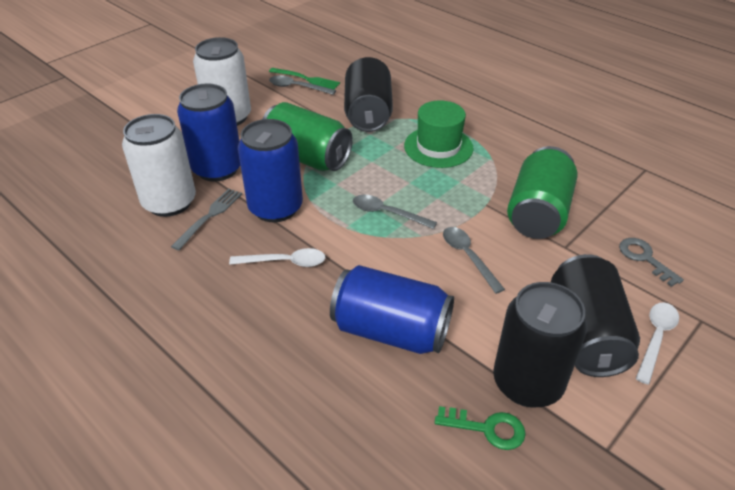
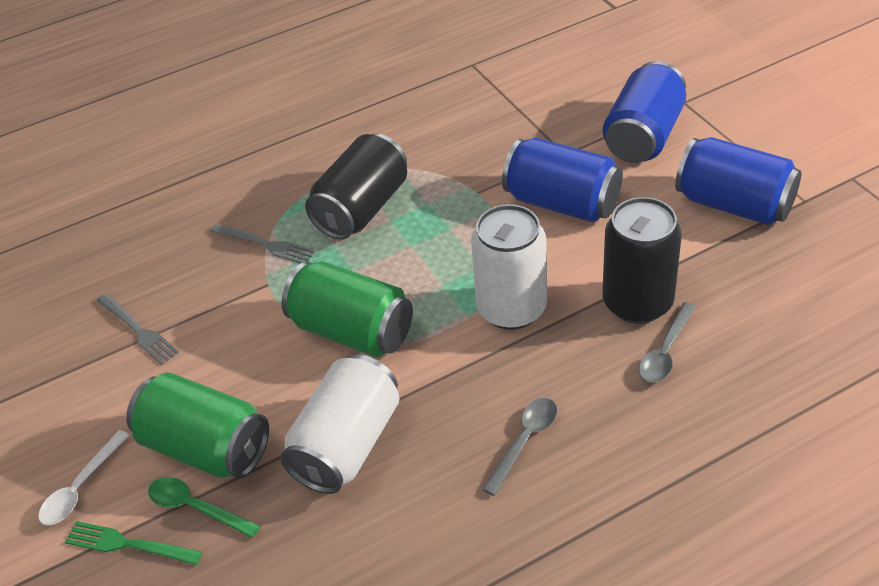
black can: 3 -> 2
green hat: 1 -> 0
green key: 1 -> 0
green spoon: 0 -> 1
grey fork: 1 -> 2
grey key: 1 -> 0
grey spoon: 3 -> 2
white spoon: 2 -> 1

